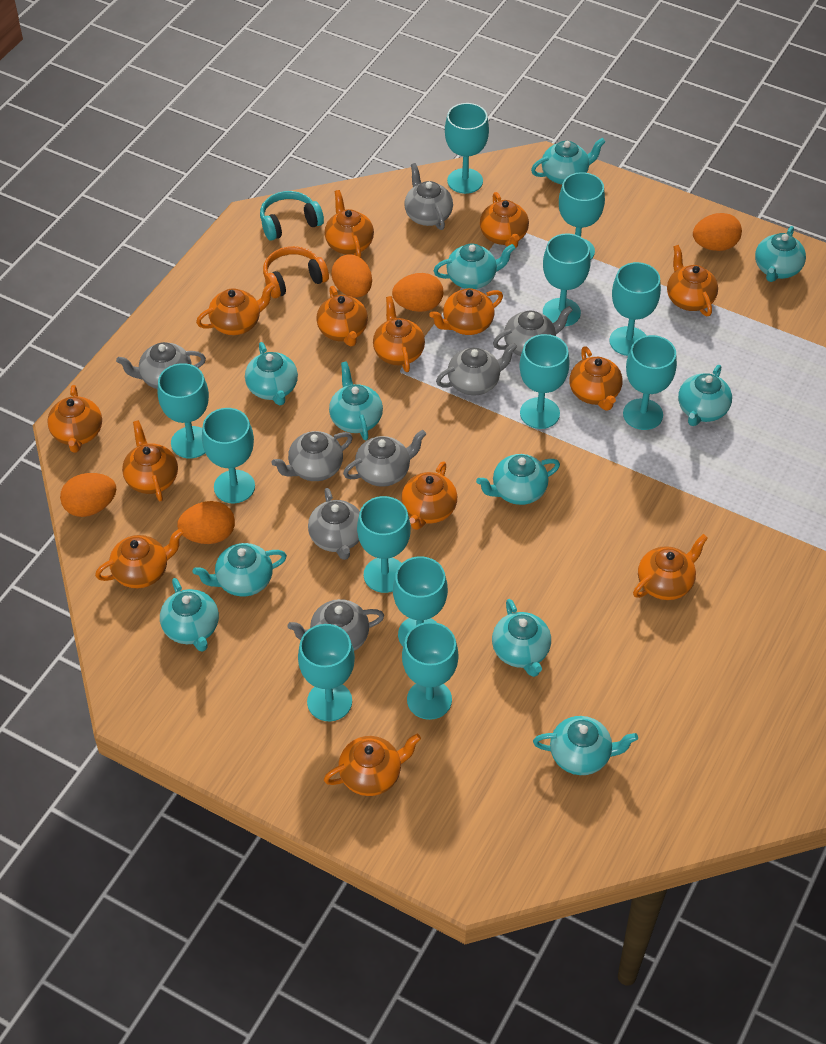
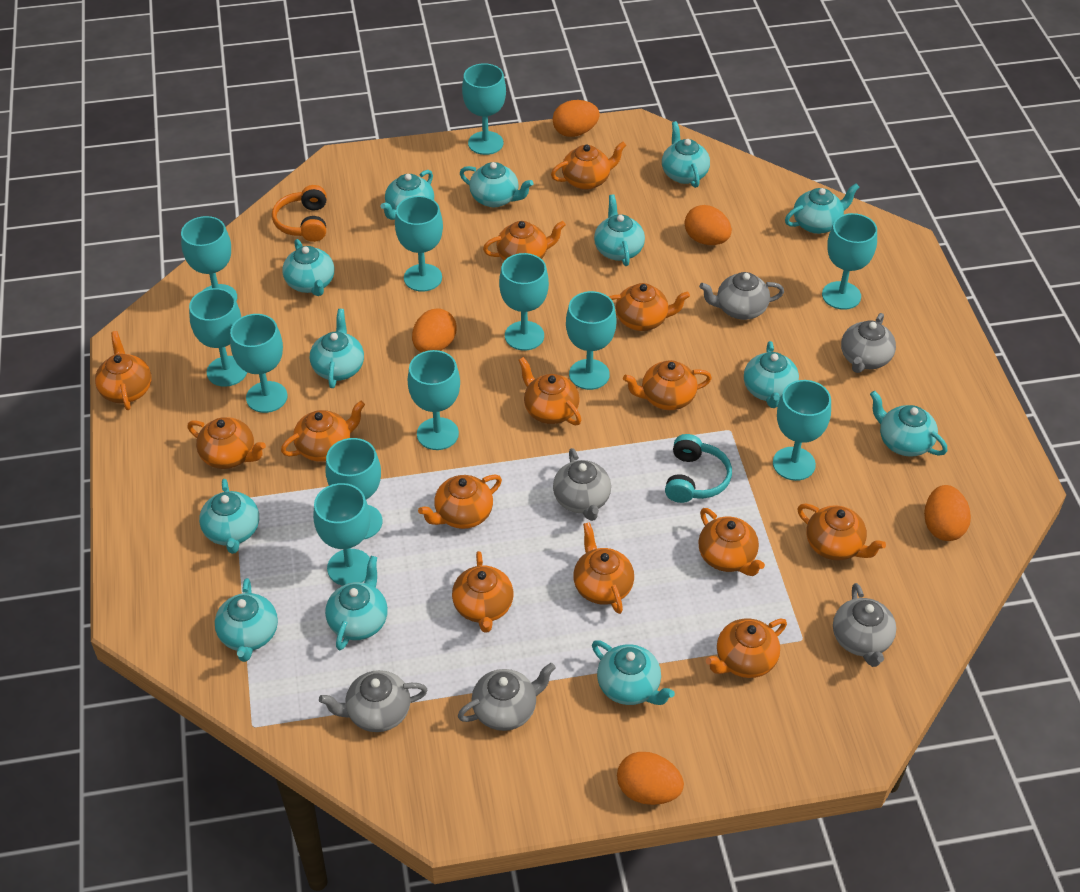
grey teapot: 8 -> 6
turquoise teapot: 11 -> 13

